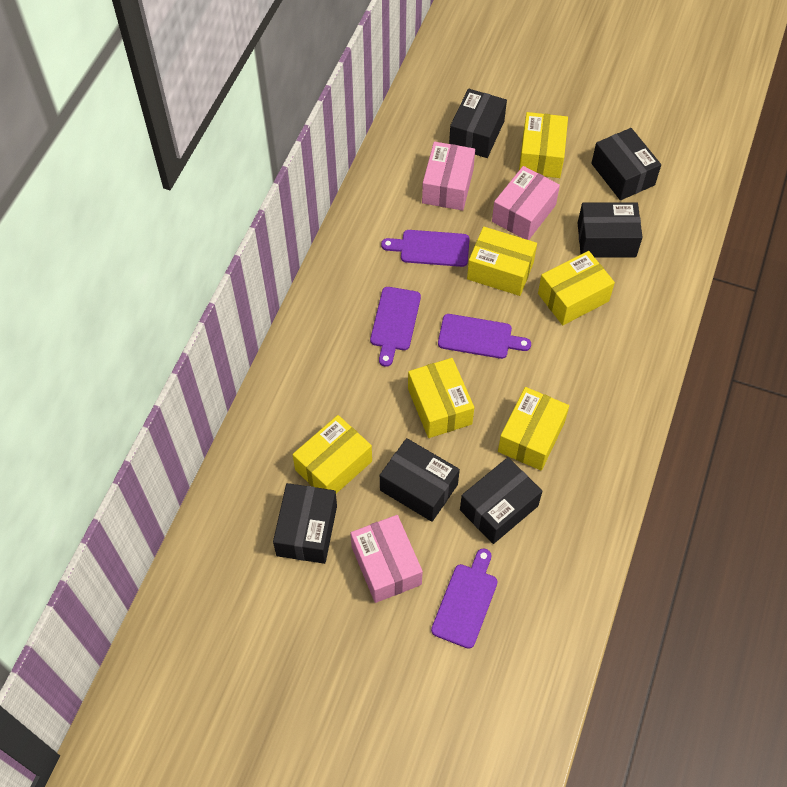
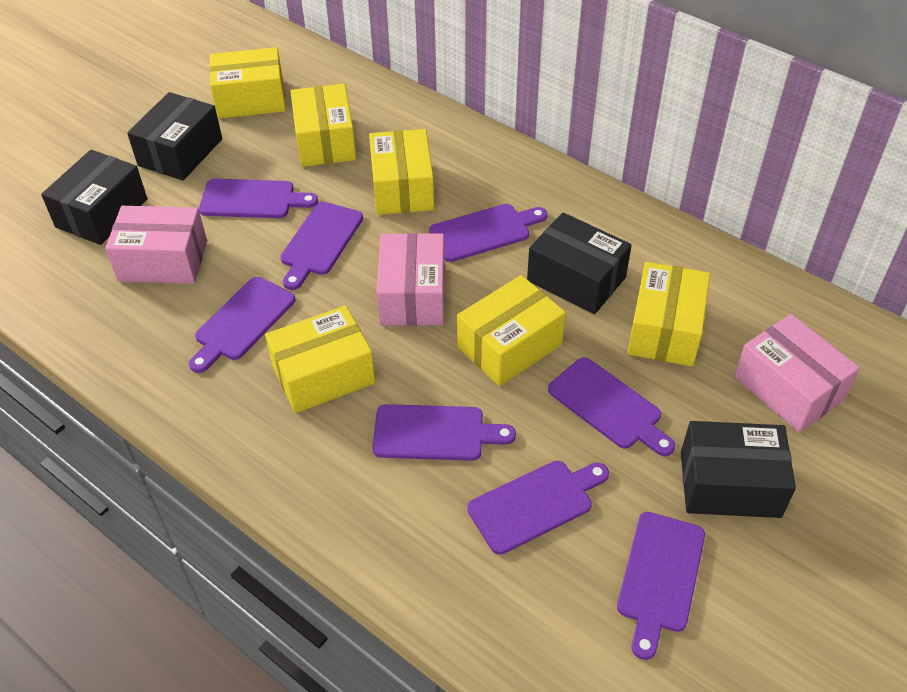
black box: 6 -> 4
purple cutting board: 4 -> 8

